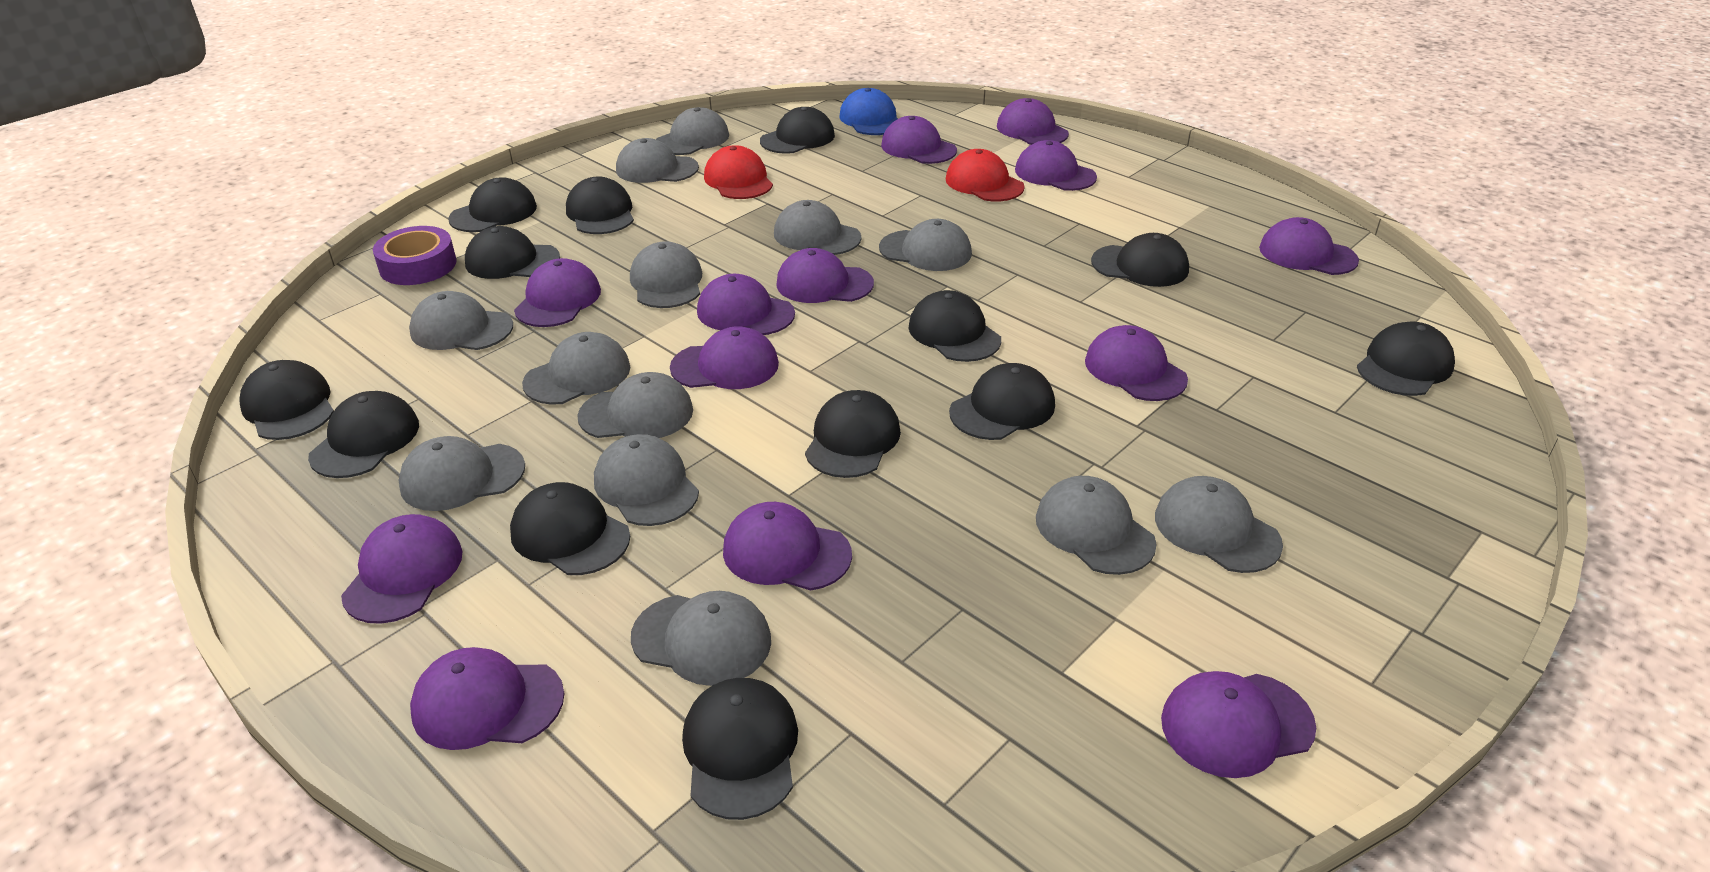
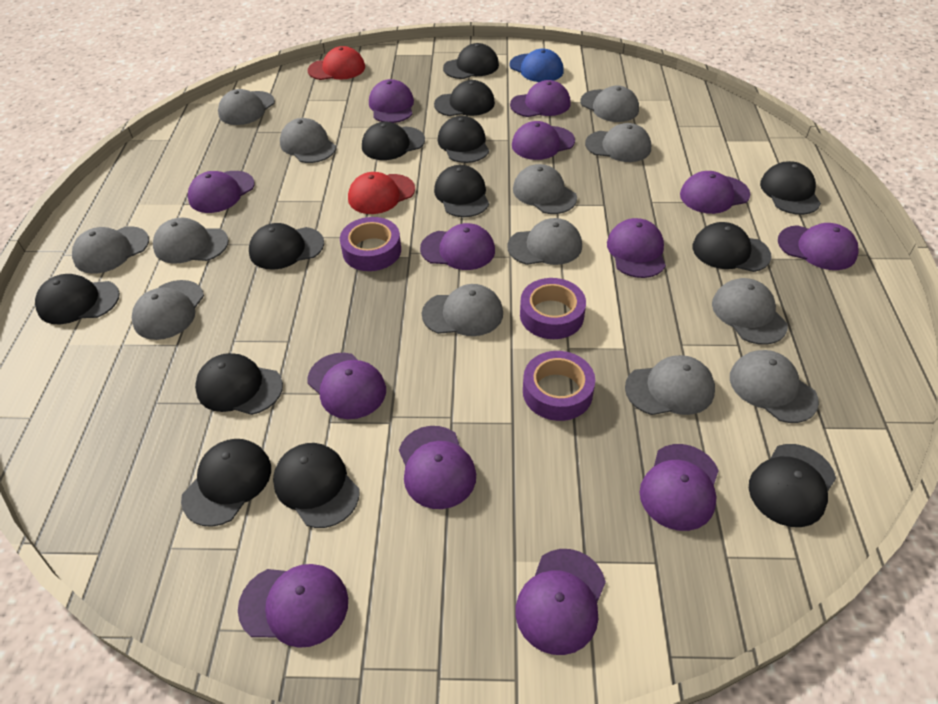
purple tape: 1 -> 3

